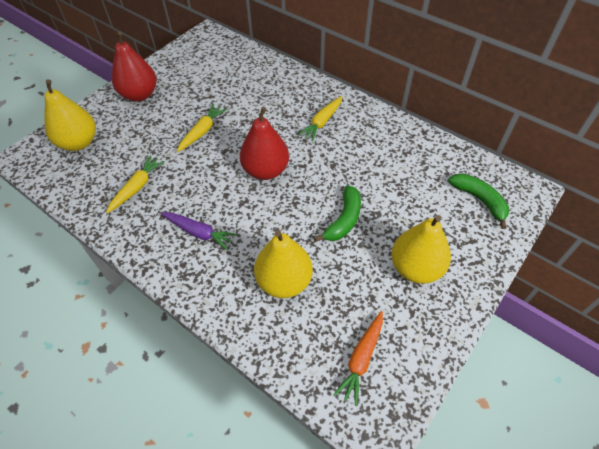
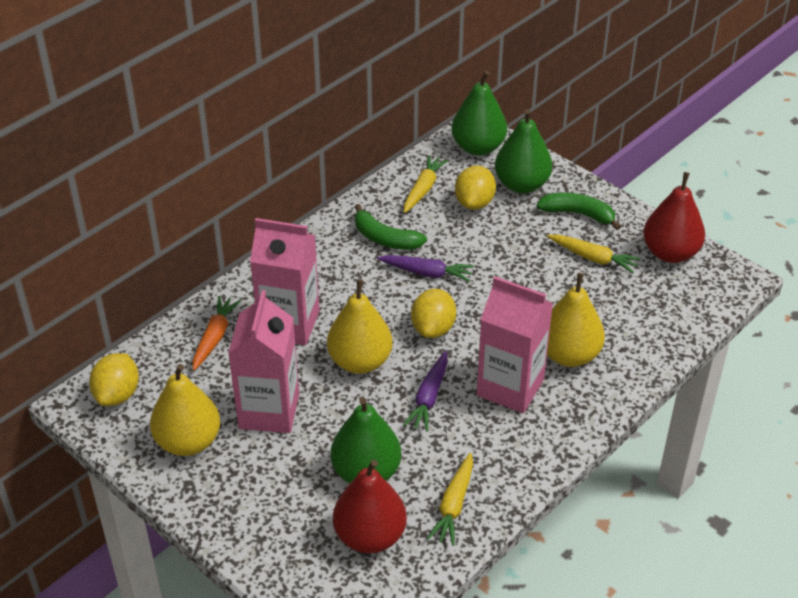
green pear: 0 -> 3
pink carton: 0 -> 3
purple carrot: 1 -> 2
yellow lemon: 0 -> 3

